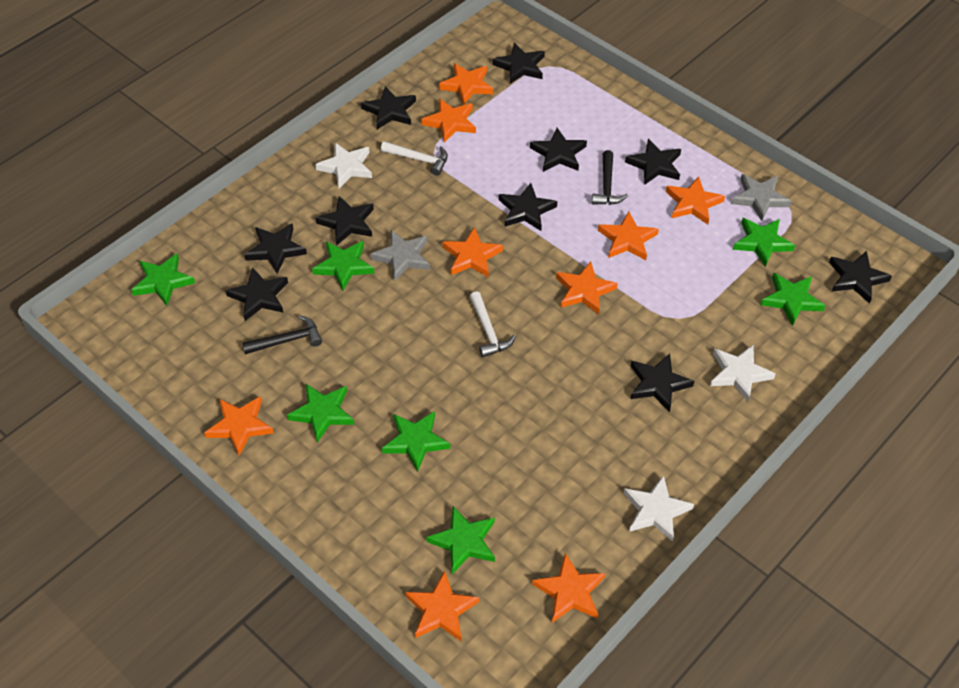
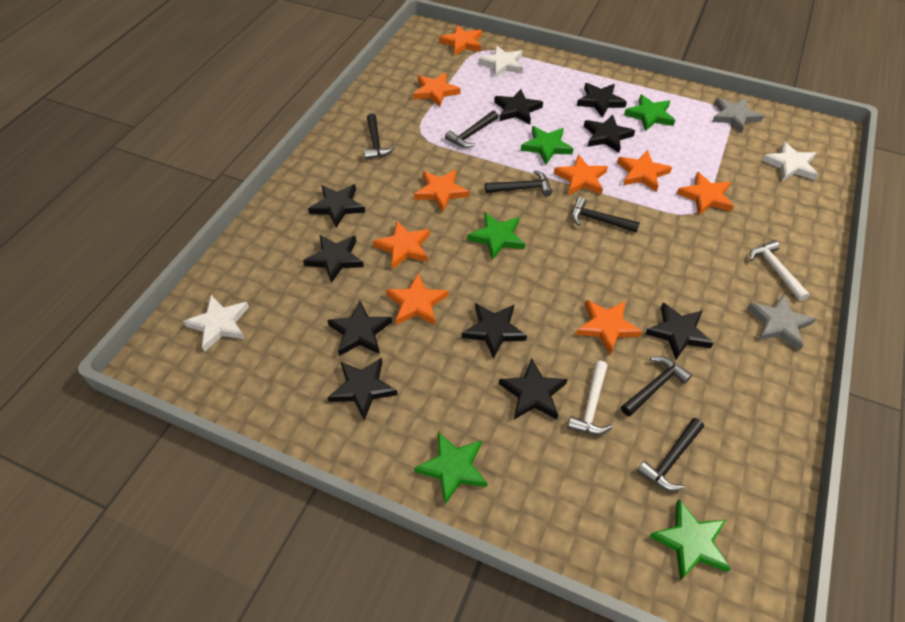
black hammer: 2 -> 6
green star: 7 -> 5

